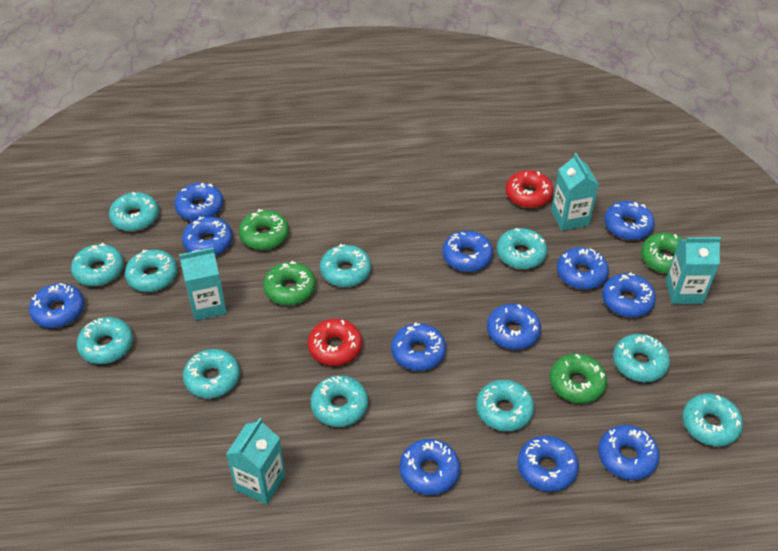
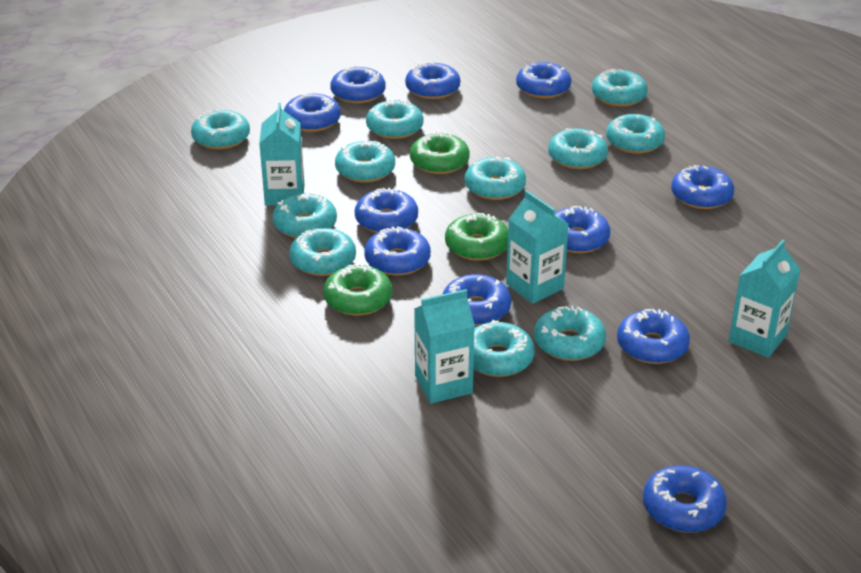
blue donut: 12 -> 11
green donut: 4 -> 3
red donut: 2 -> 0

